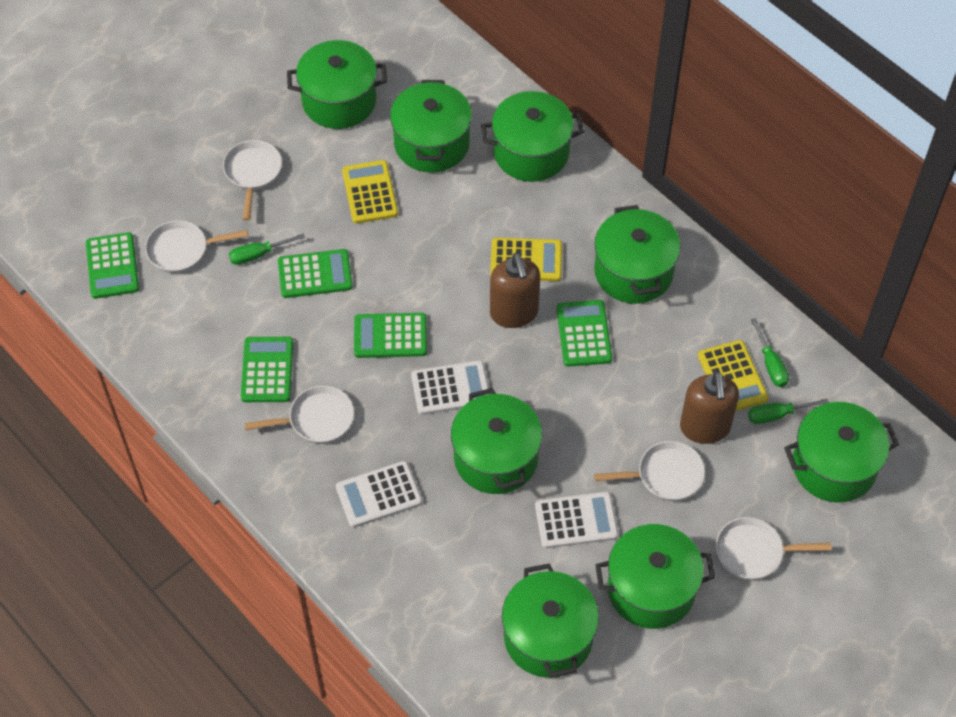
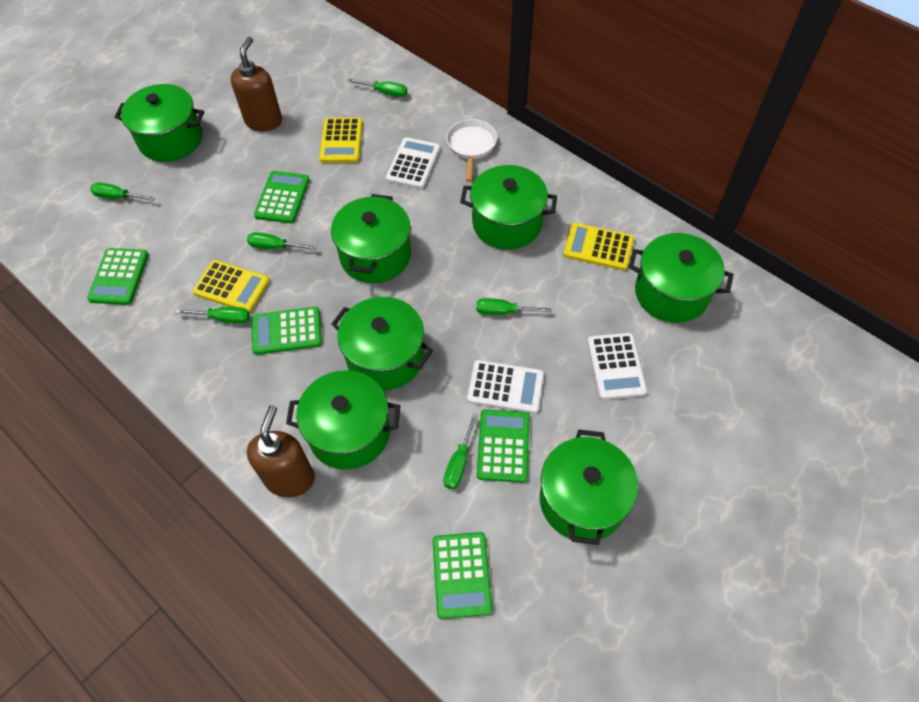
green pot: 8 -> 7
green screwdriver: 3 -> 6
white pan: 5 -> 1

